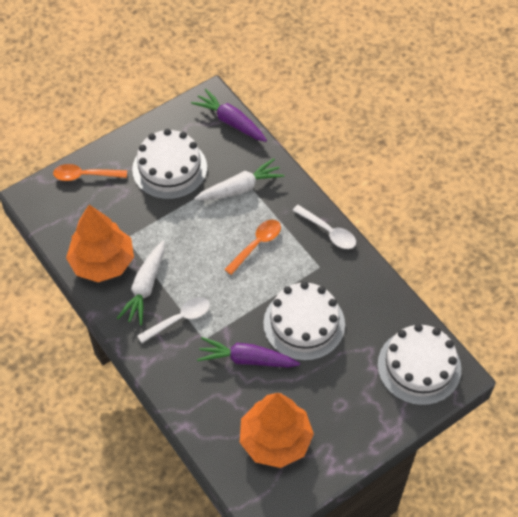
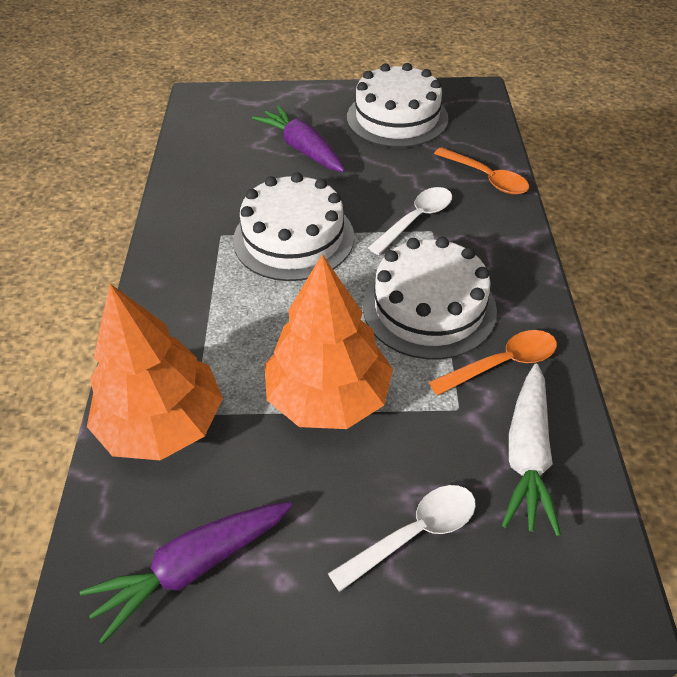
white carrot: 2 -> 1

